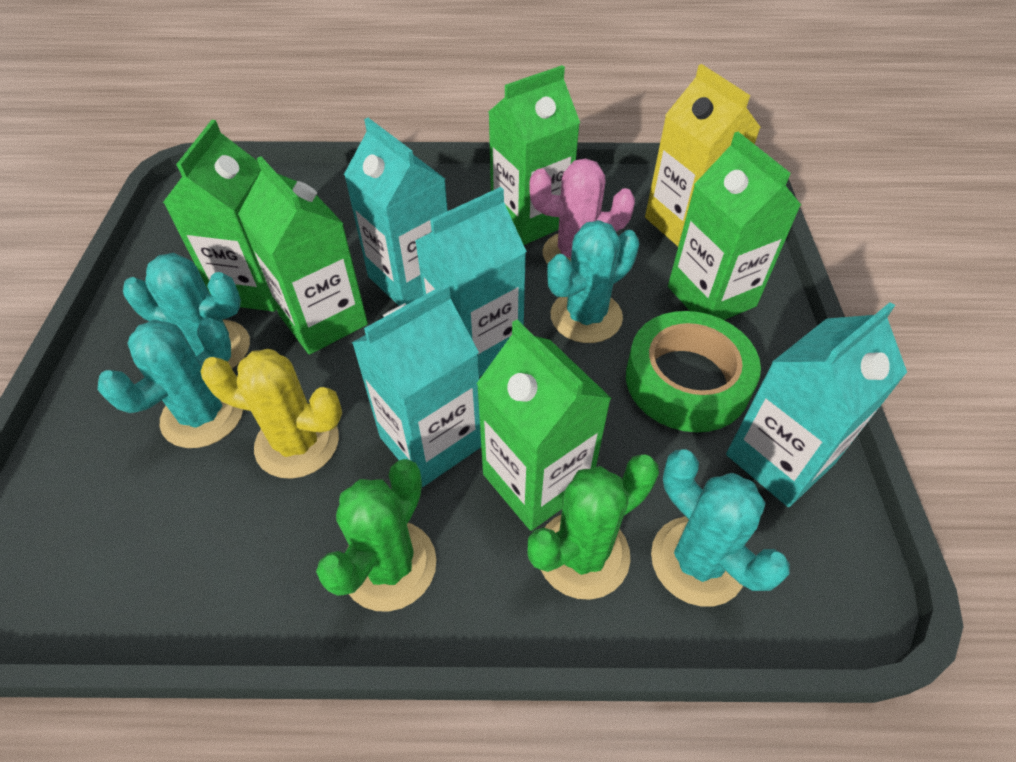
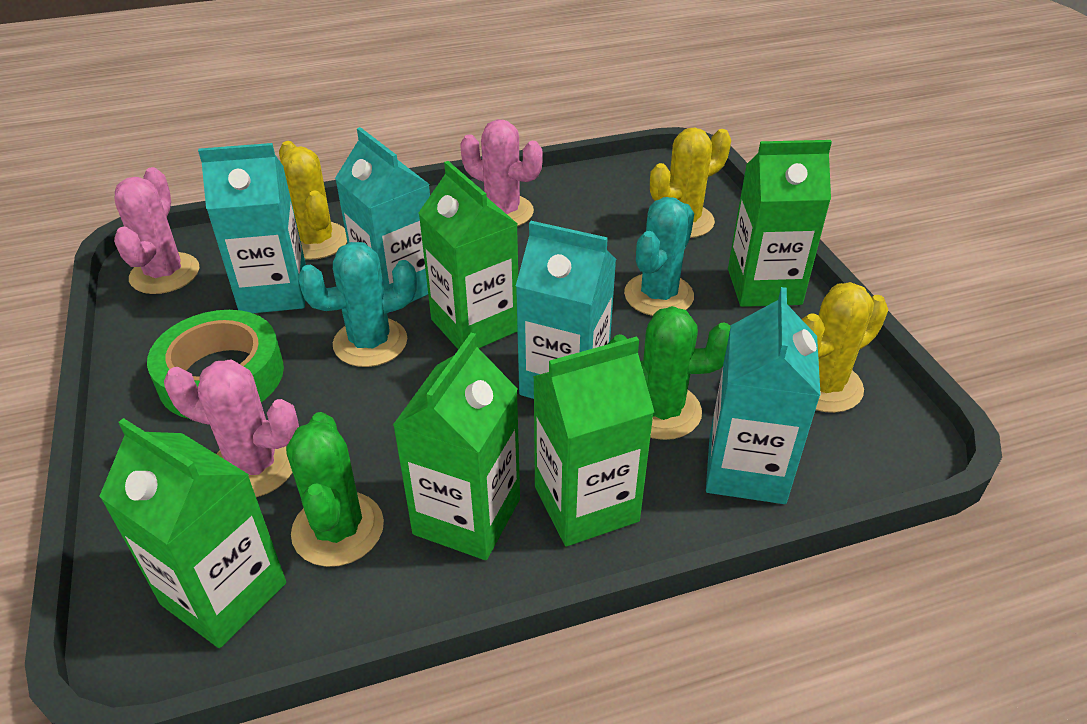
pink cactus: 1 -> 3
turquoise cactus: 4 -> 2
yellow cactus: 1 -> 3
yellow carton: 1 -> 0

